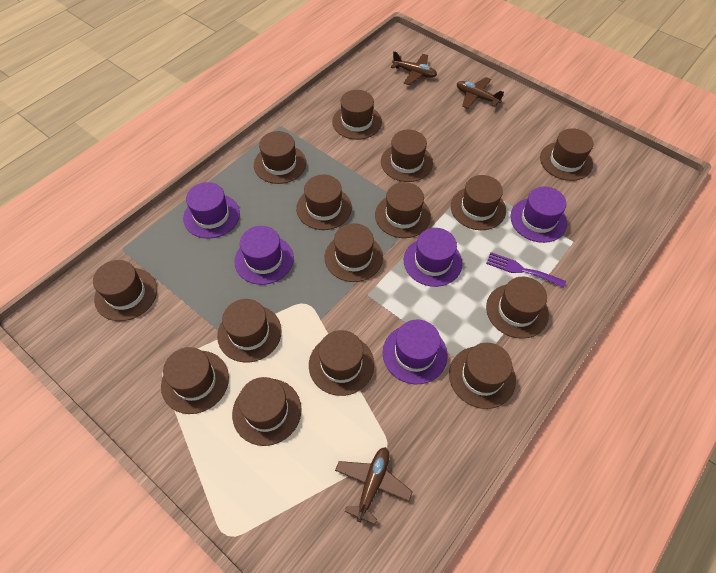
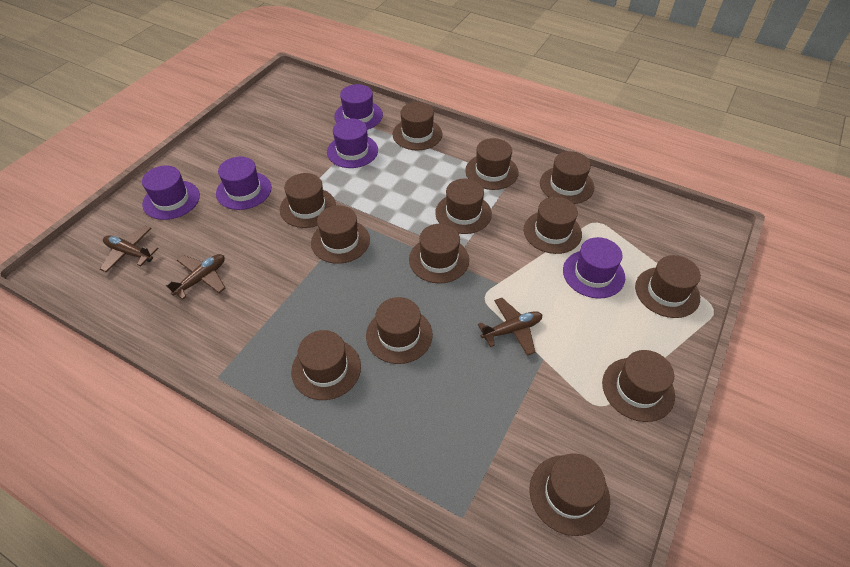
brown hat: 15 -> 13
purple fork: 1 -> 0

